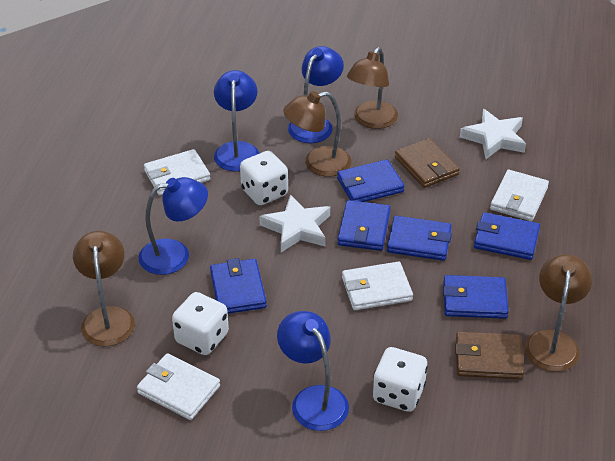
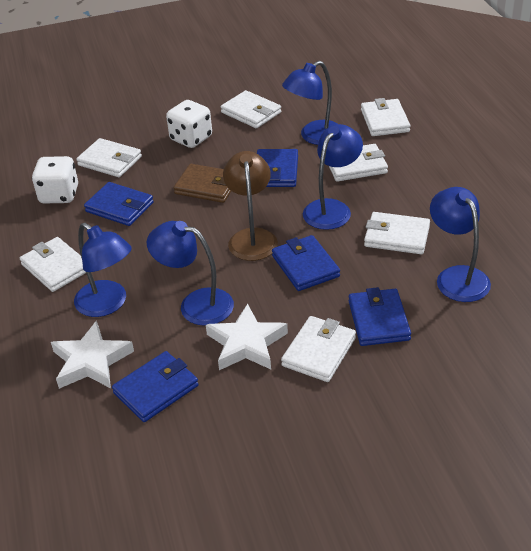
blue lamp: 4 -> 5
blue wallet: 6 -> 5
brown lamp: 4 -> 1
brown wallet: 2 -> 1
white dice: 3 -> 2
white wallet: 4 -> 7

